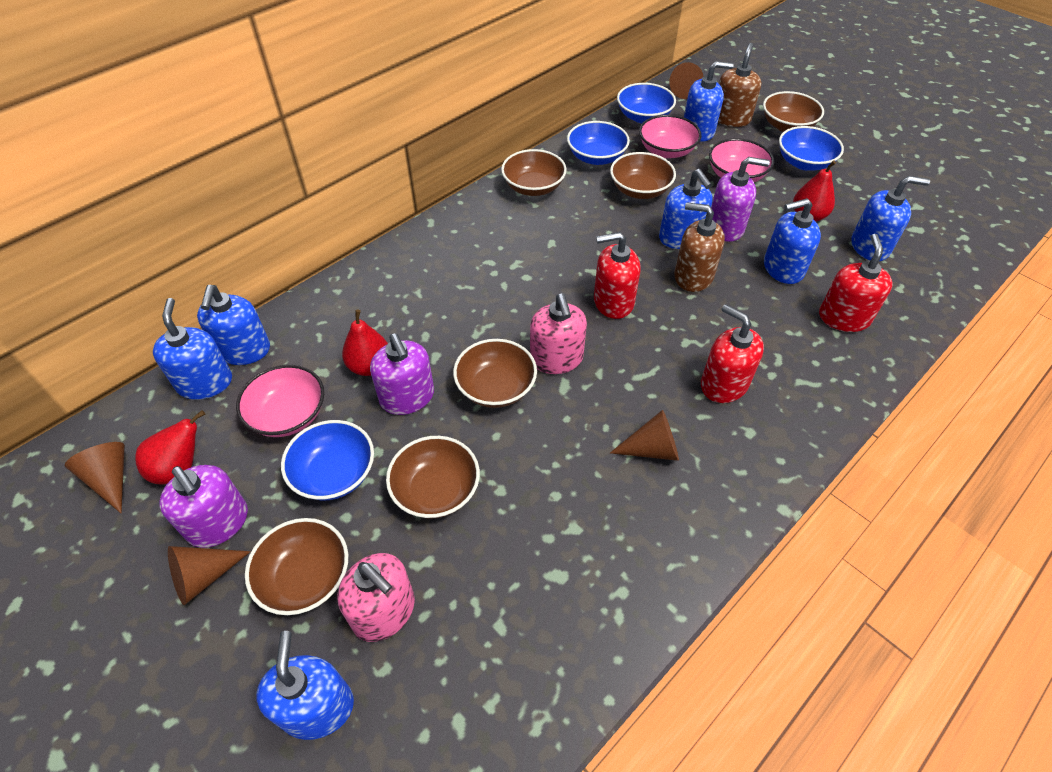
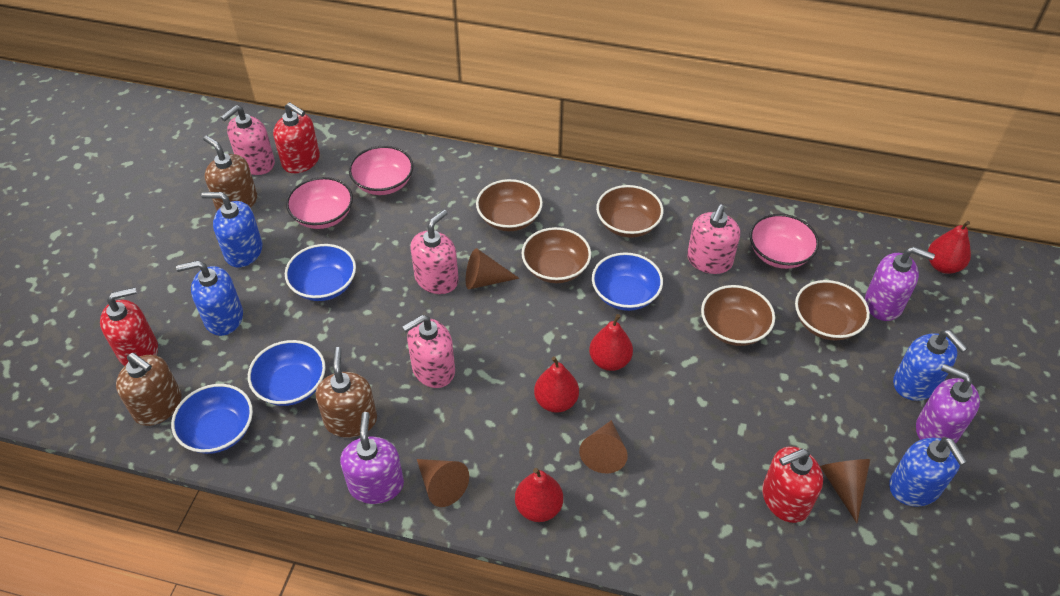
blue soap dispenser: 7 -> 4
brown bowl: 6 -> 5
brown soap dispenser: 2 -> 3
pink soap dispenser: 2 -> 4
red pear: 3 -> 4

